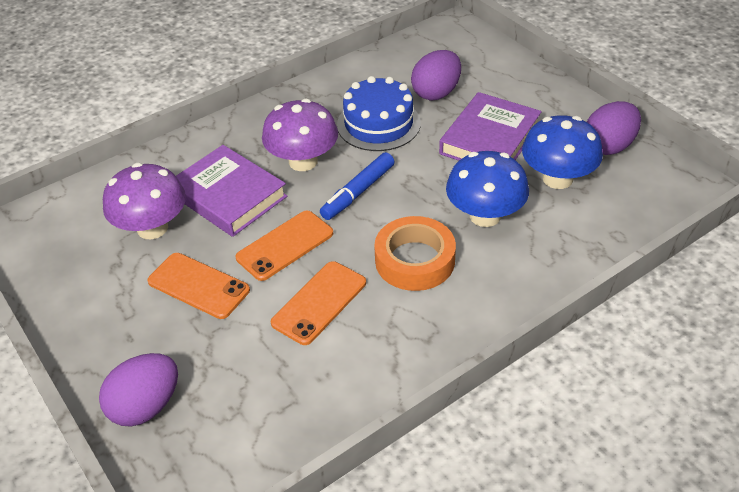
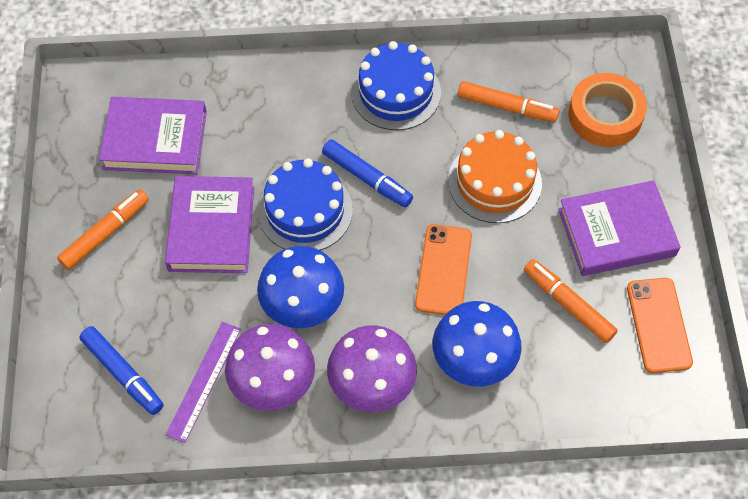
blue cake: 1 -> 2
blue marker: 1 -> 2
orange cake: 0 -> 1
orange marker: 0 -> 3
orange phone: 3 -> 2
purple book: 2 -> 3
purple egg: 3 -> 0
purple ruler: 0 -> 1

